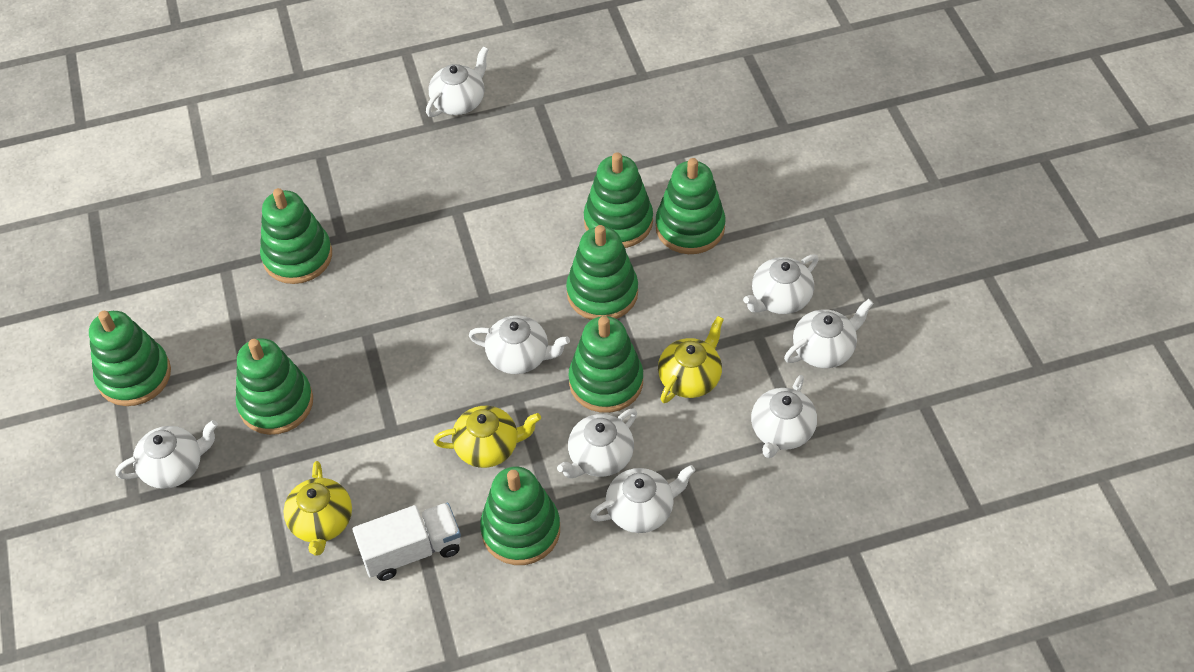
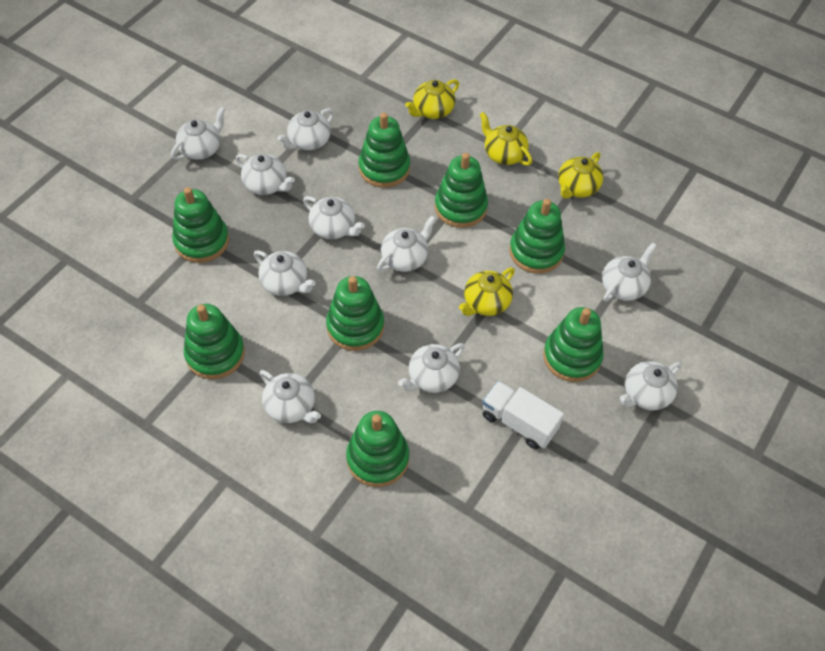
white teapot: 8 -> 10
yellow teapot: 3 -> 4

